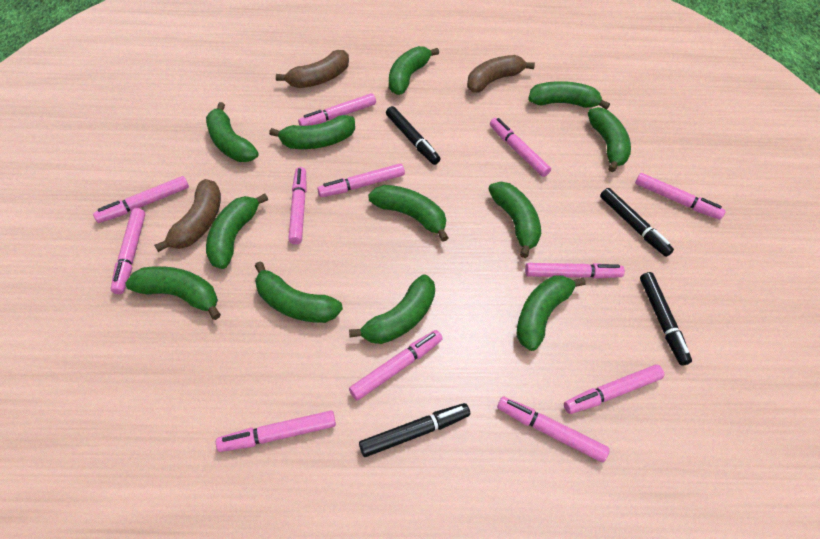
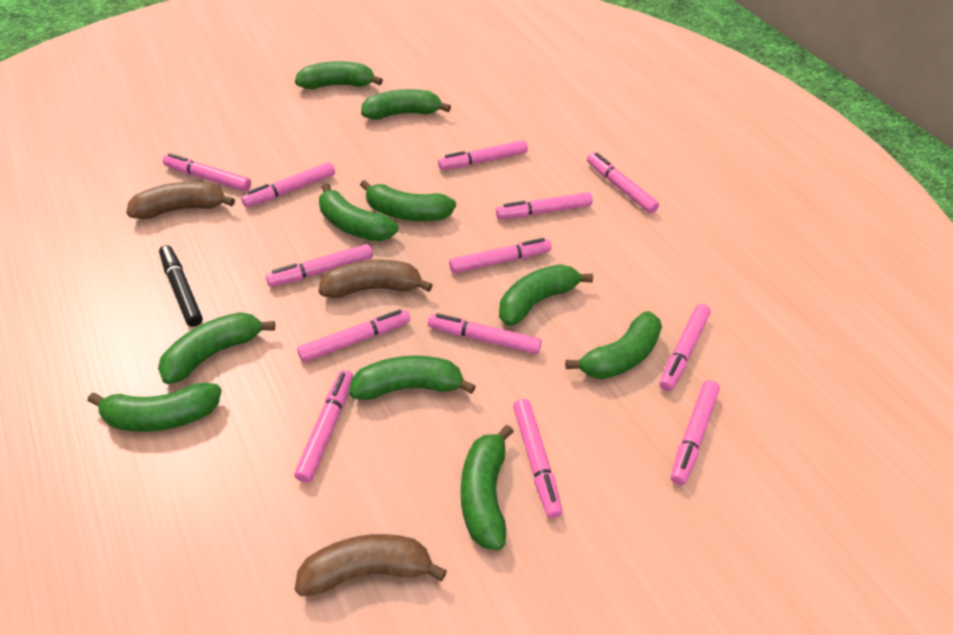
black marker: 4 -> 1
green banana: 12 -> 10
pink marker: 12 -> 13

